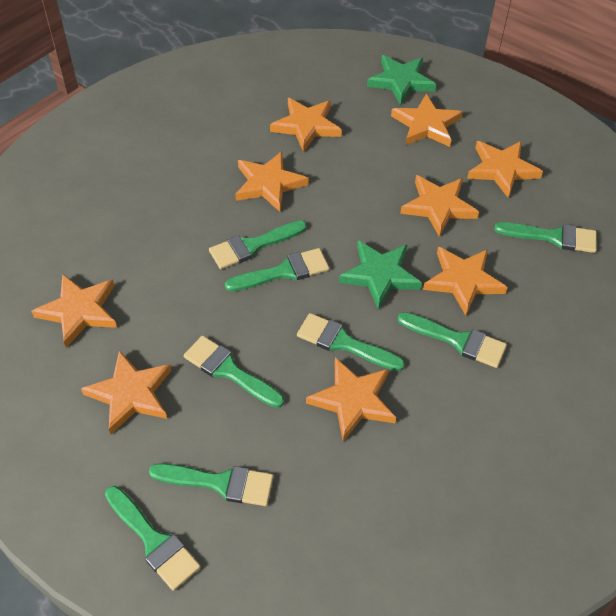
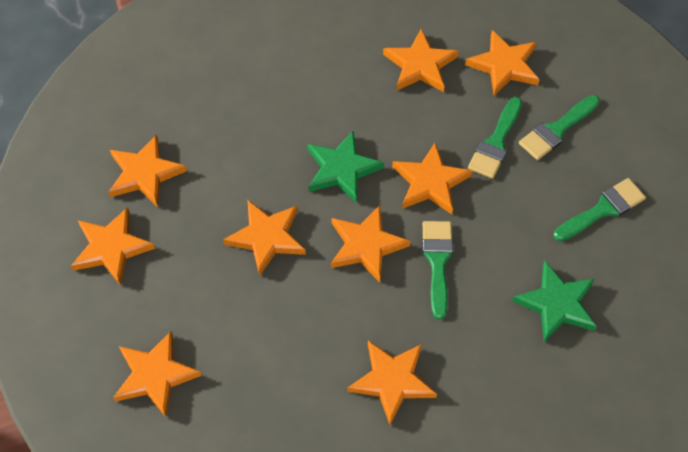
green brush: 8 -> 4

